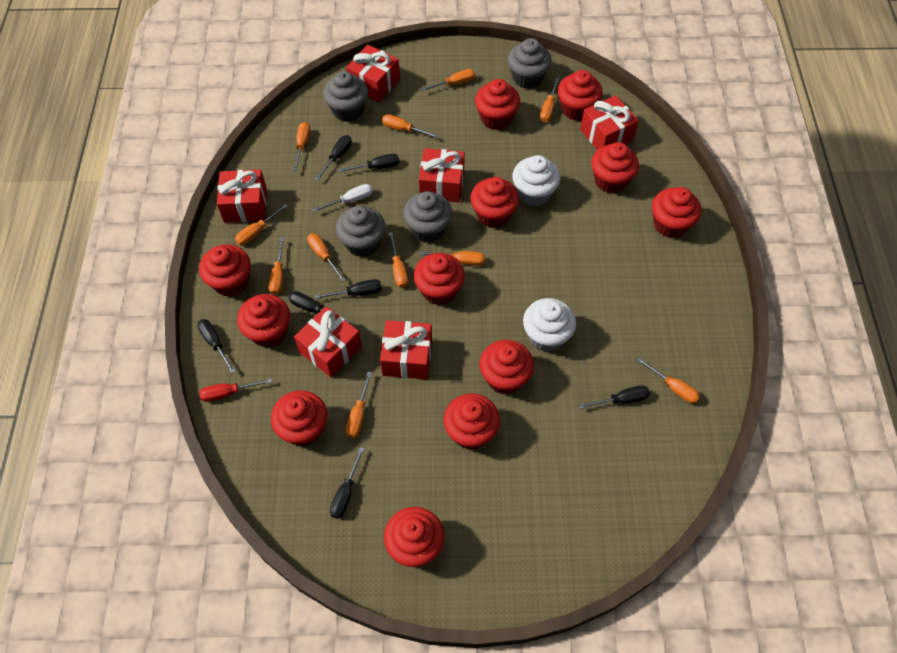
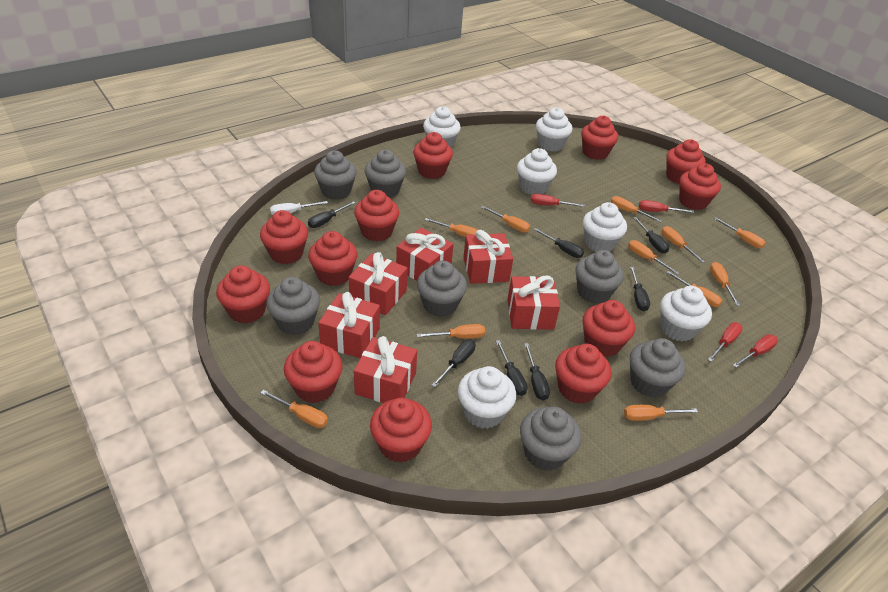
grey cupcake: 4 -> 7
red screwdriver: 1 -> 4
white cupcake: 2 -> 6

